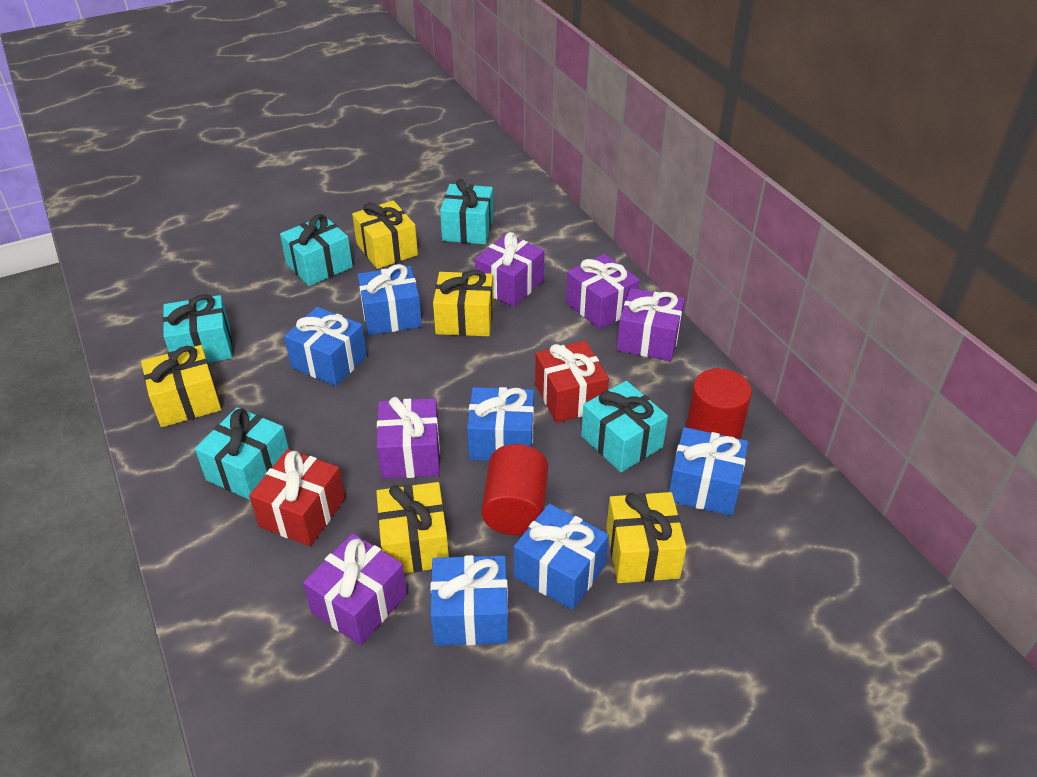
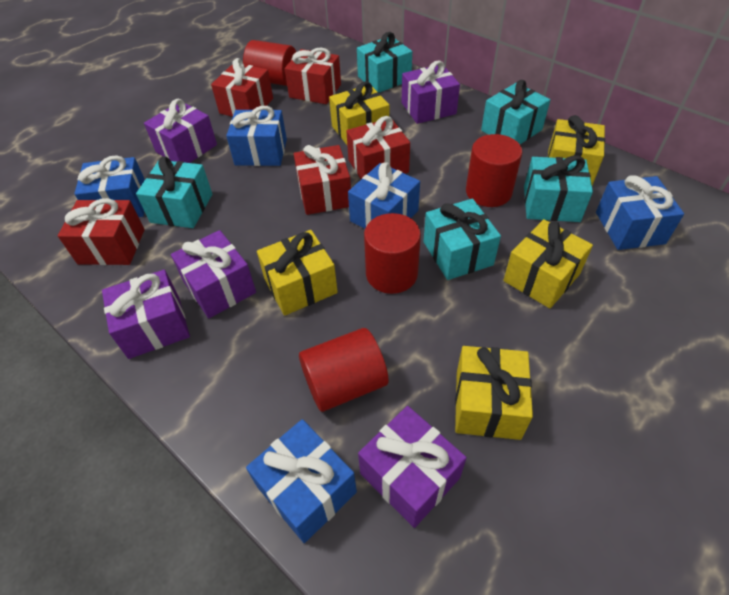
blue gift: 6 -> 5
red cylinder: 2 -> 4
red gift: 2 -> 5

